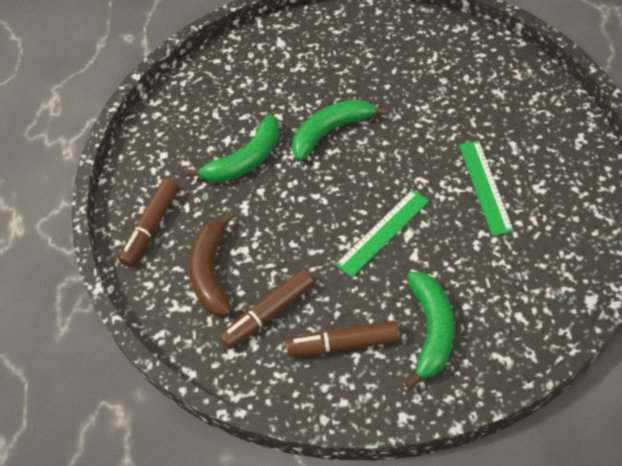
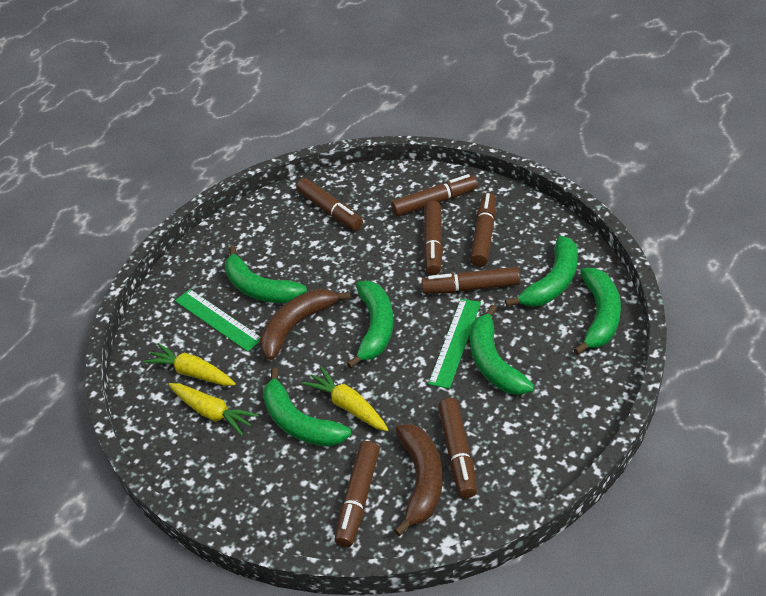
brown banana: 1 -> 2
brown marker: 3 -> 7
green banana: 3 -> 6
yellow carrot: 0 -> 3

